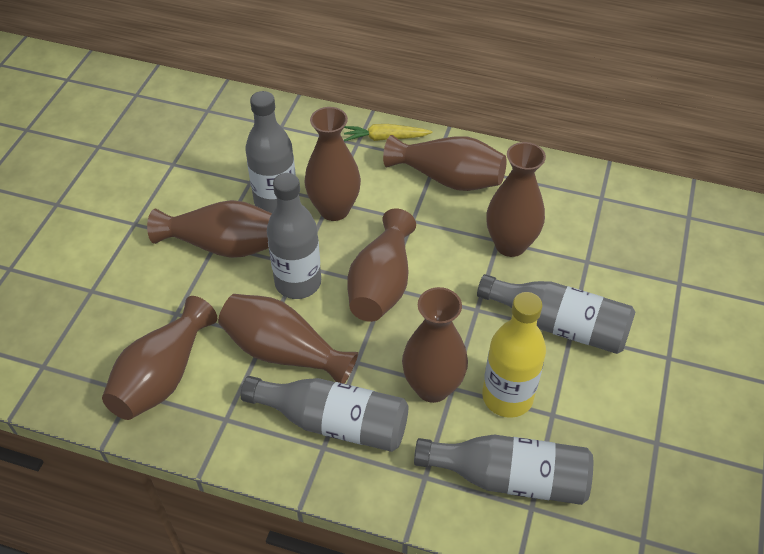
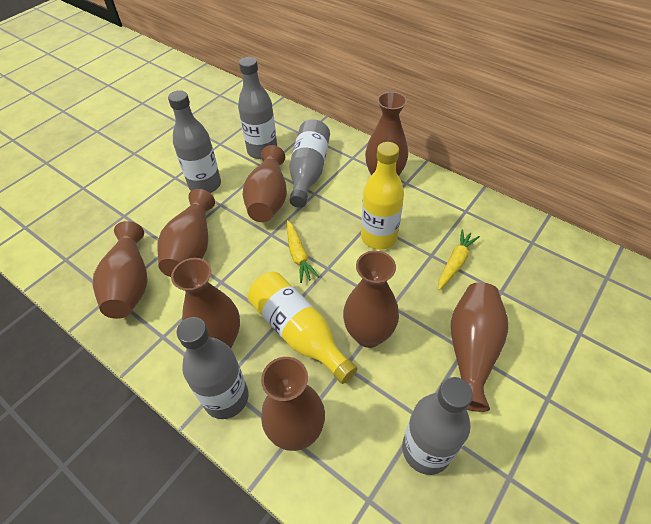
yellow bottle: 1 -> 2
yellow carrot: 1 -> 2

